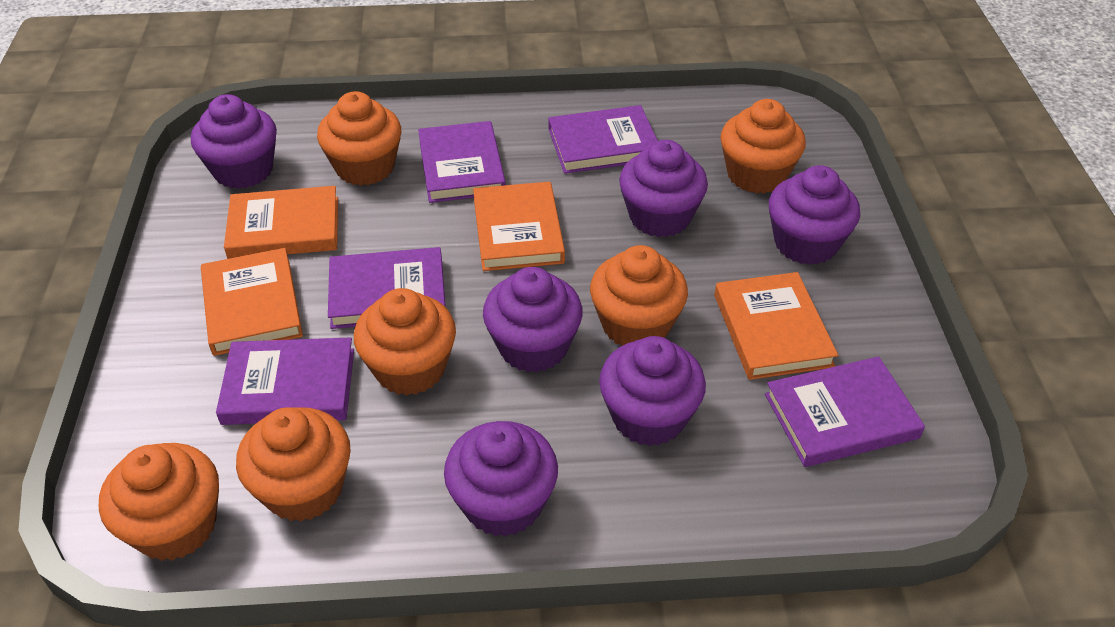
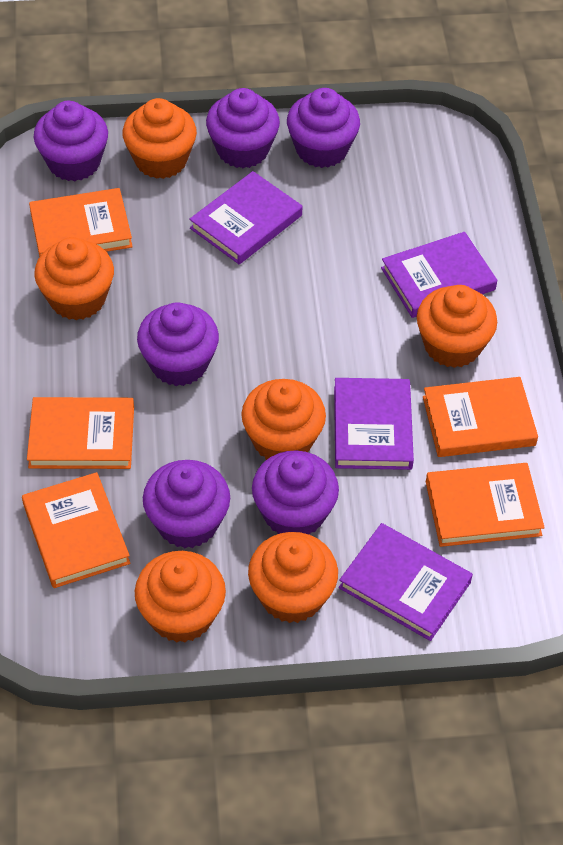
orange book: 4 -> 5
purple book: 5 -> 4

